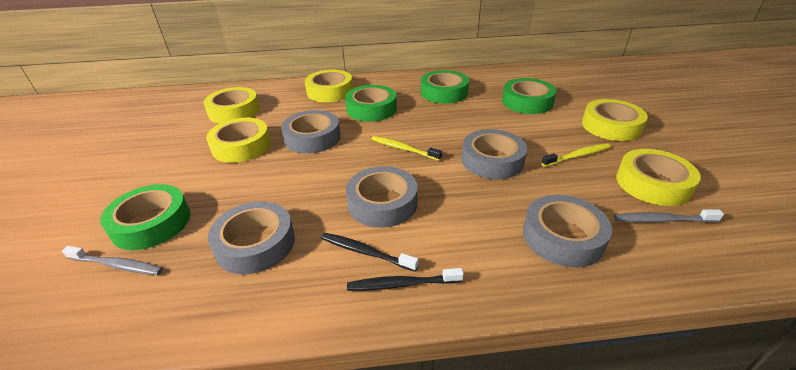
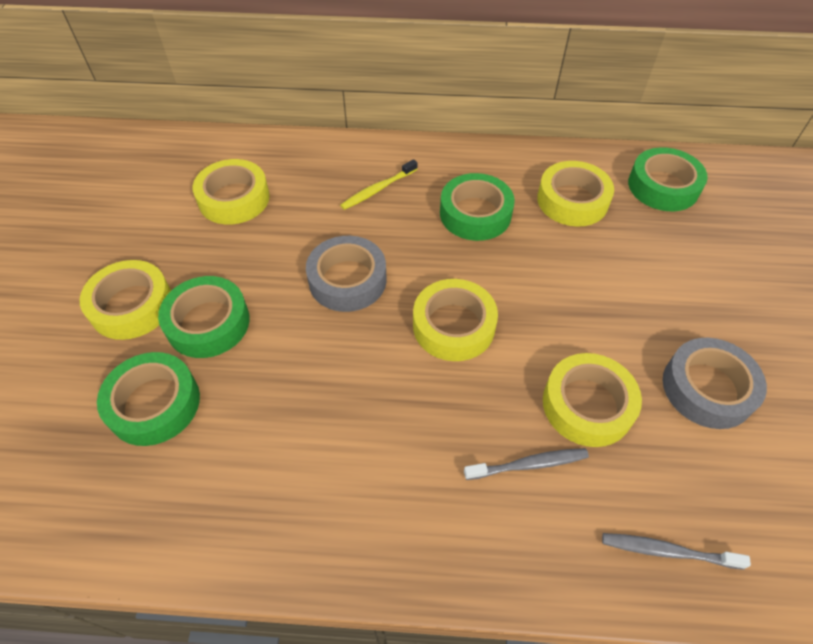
black toothbrush: 2 -> 0
grey tape: 5 -> 2
yellow toothbrush: 2 -> 1

